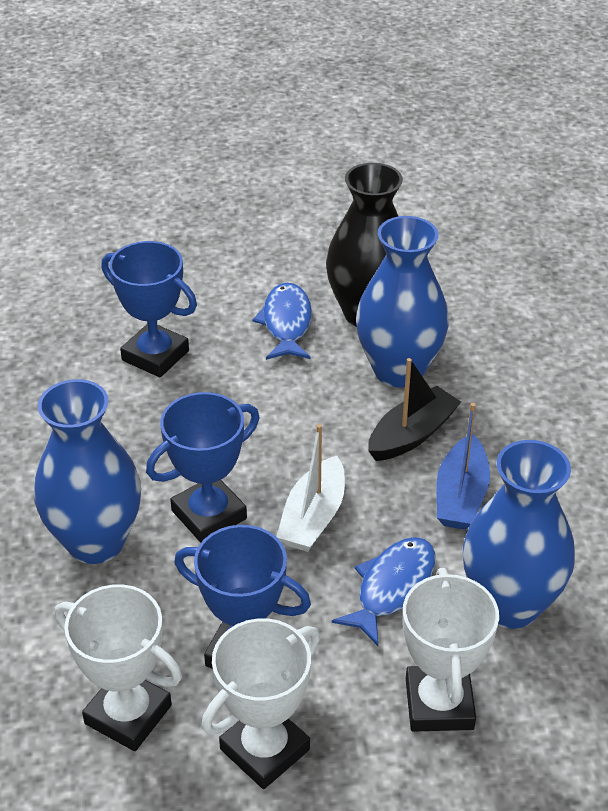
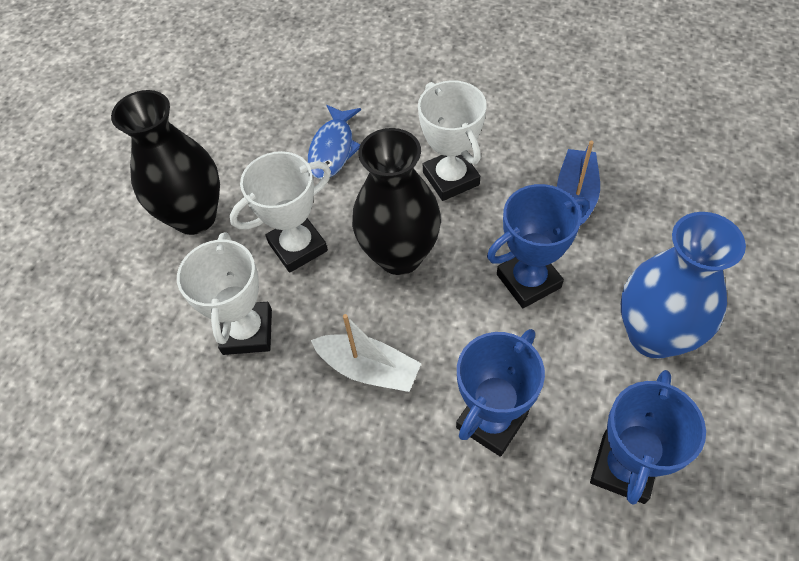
black boat: 1 -> 0
black vase: 1 -> 2
blue fish: 2 -> 1
blue vase: 3 -> 1

